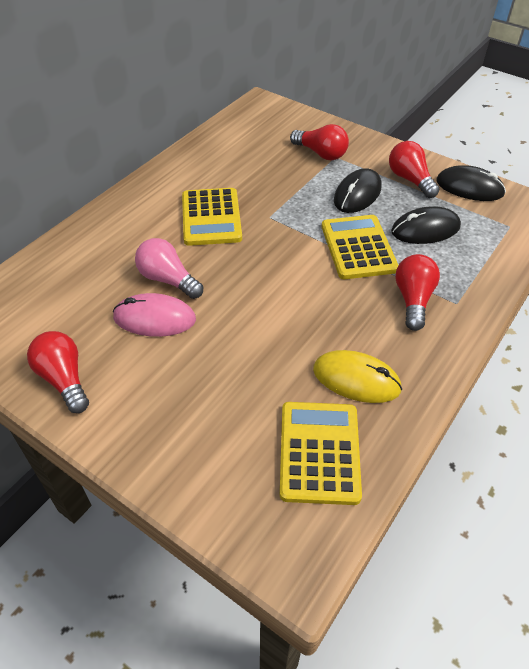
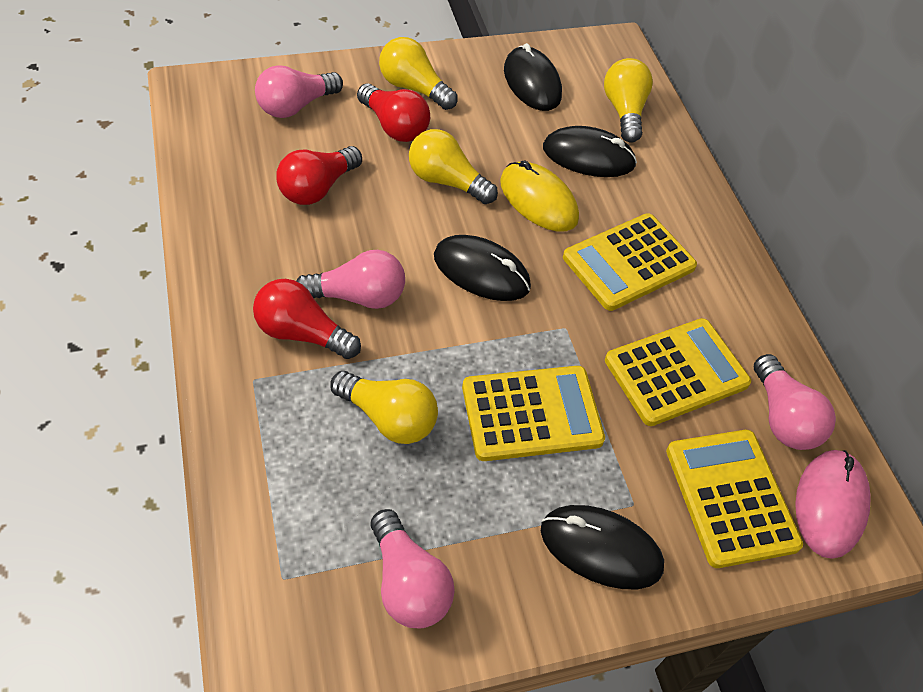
black mouse: 3 -> 4
pink light bulb: 1 -> 4
red light bulb: 4 -> 3
yellow calculator: 3 -> 4
yellow light bulb: 0 -> 4

